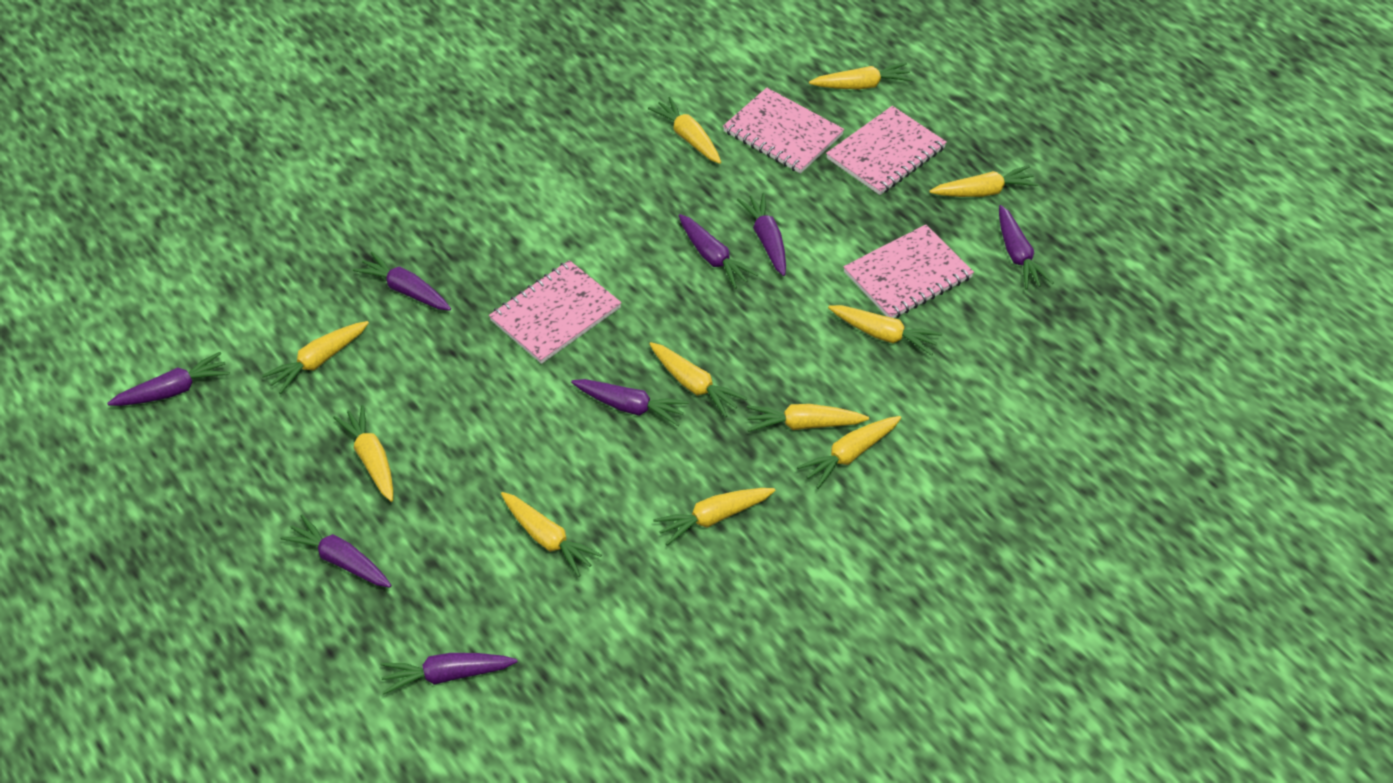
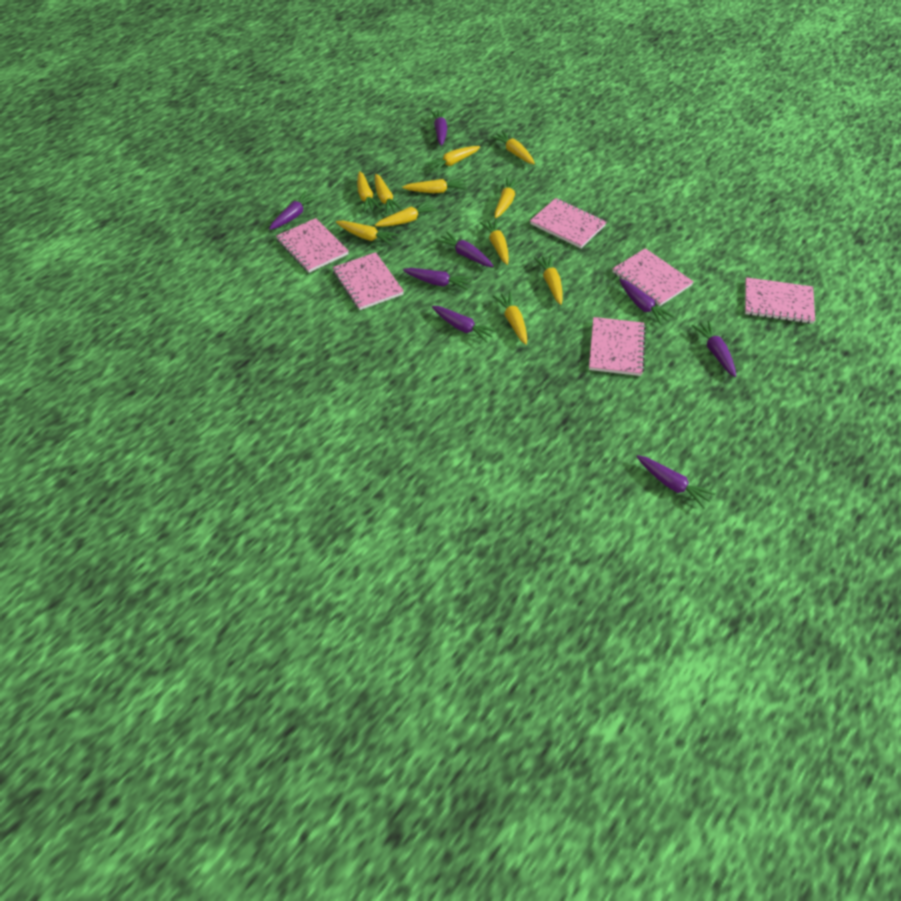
pink notebook: 4 -> 6

